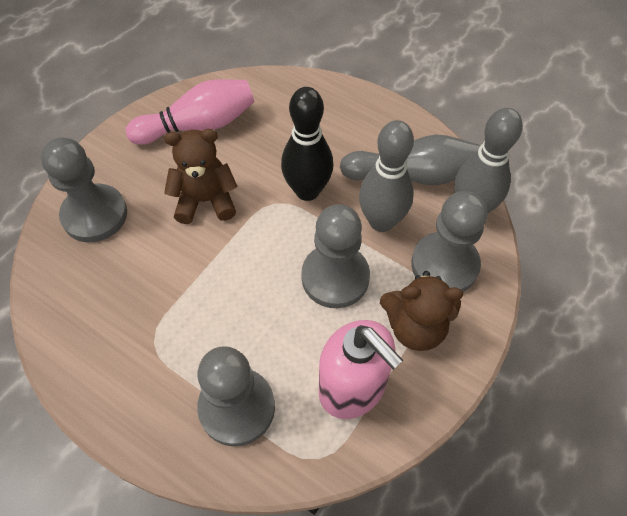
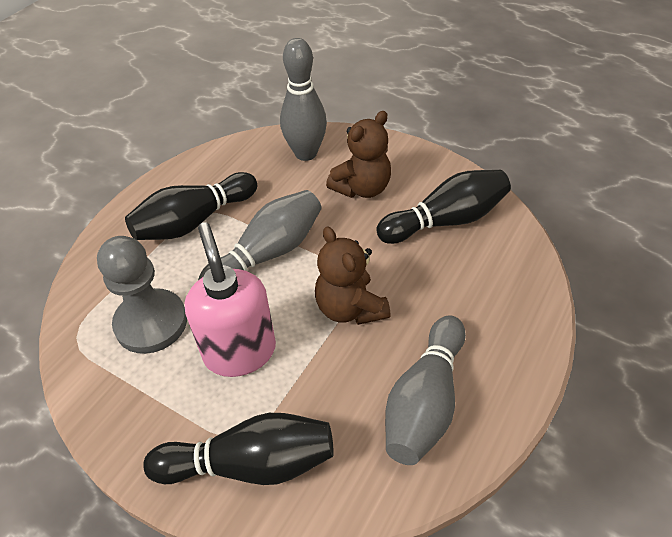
black bowling pin: 1 -> 3
grey pawn: 4 -> 1
pink bowling pin: 1 -> 0

